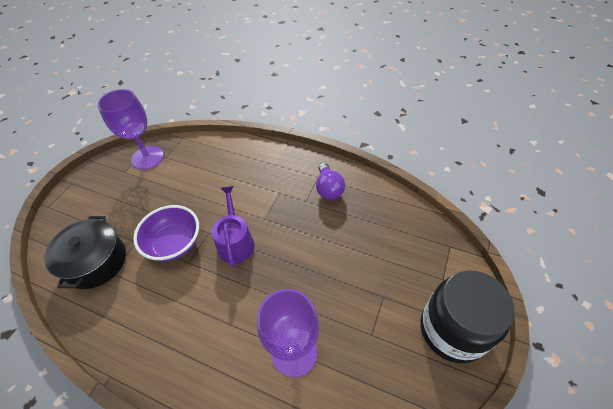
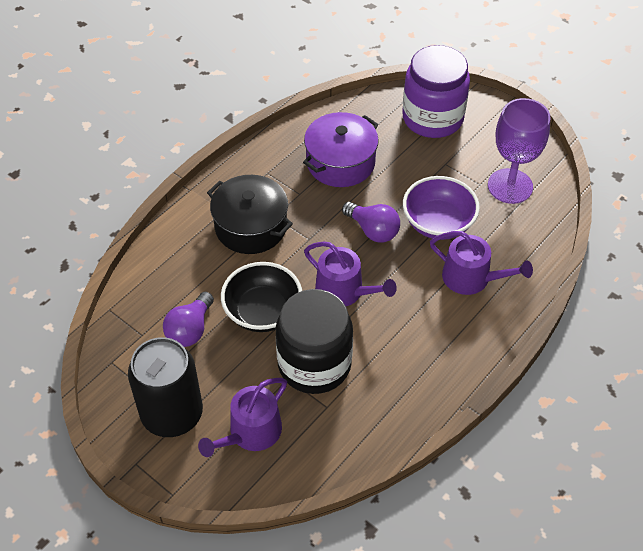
black bowl: 0 -> 1
black can: 0 -> 1
purple goblet: 2 -> 1
purple jar: 0 -> 1
purple light bulb: 1 -> 2
purple pot: 0 -> 1
purple watering can: 1 -> 3

